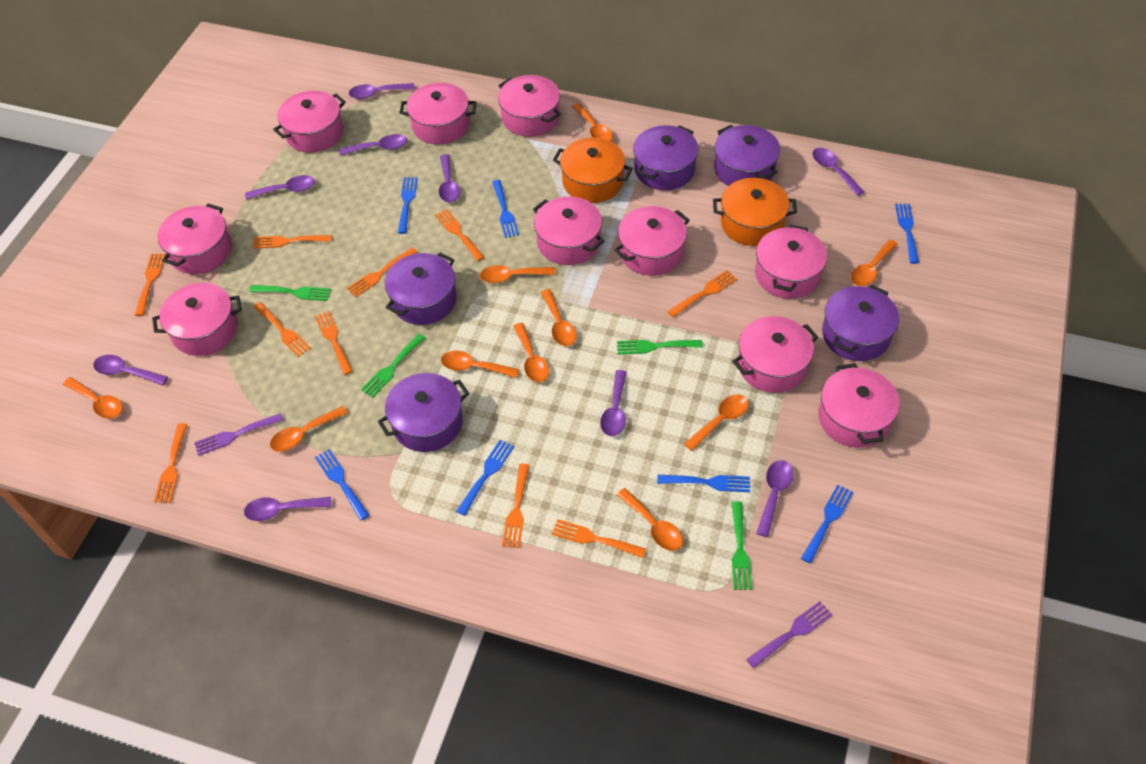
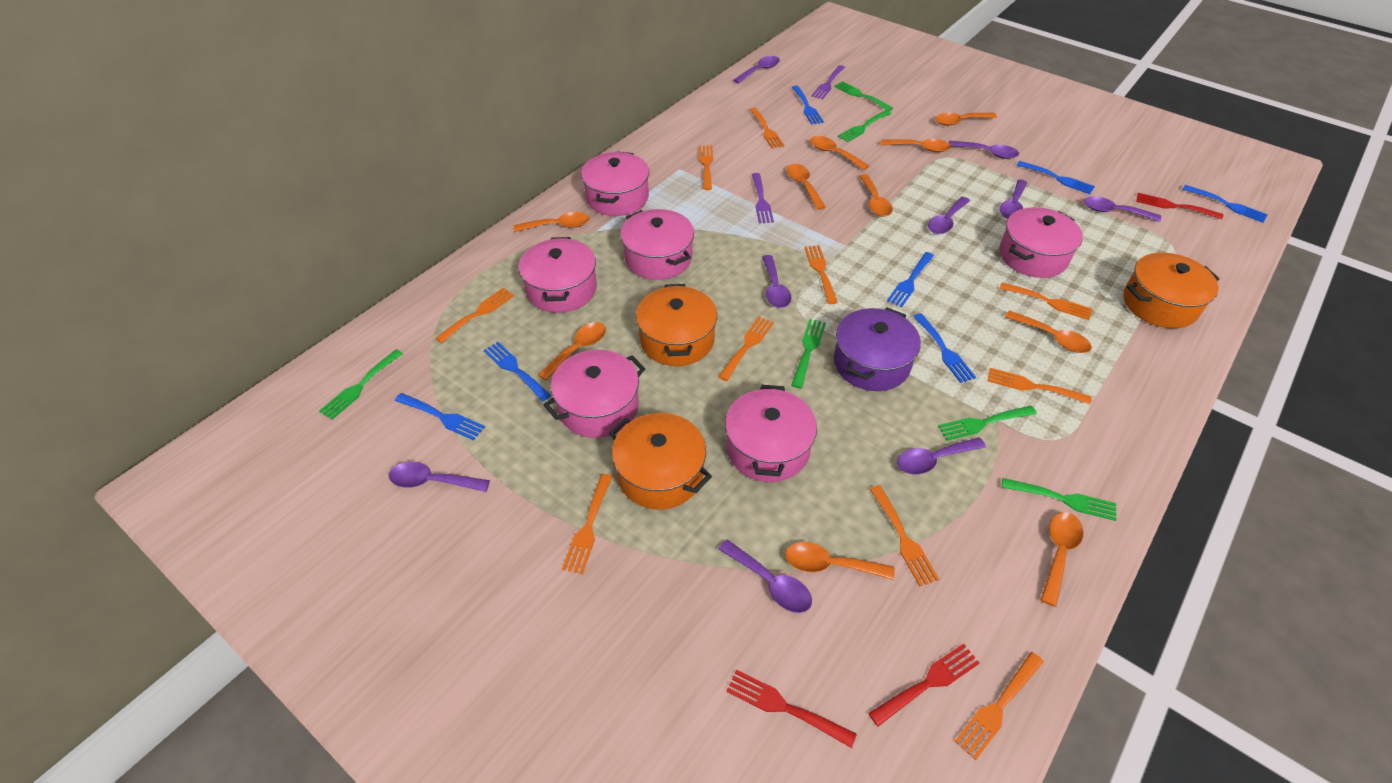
green fork: 4 -> 6
orange pot: 2 -> 3
pink pot: 10 -> 6
purple pot: 5 -> 1
red fork: 0 -> 3

